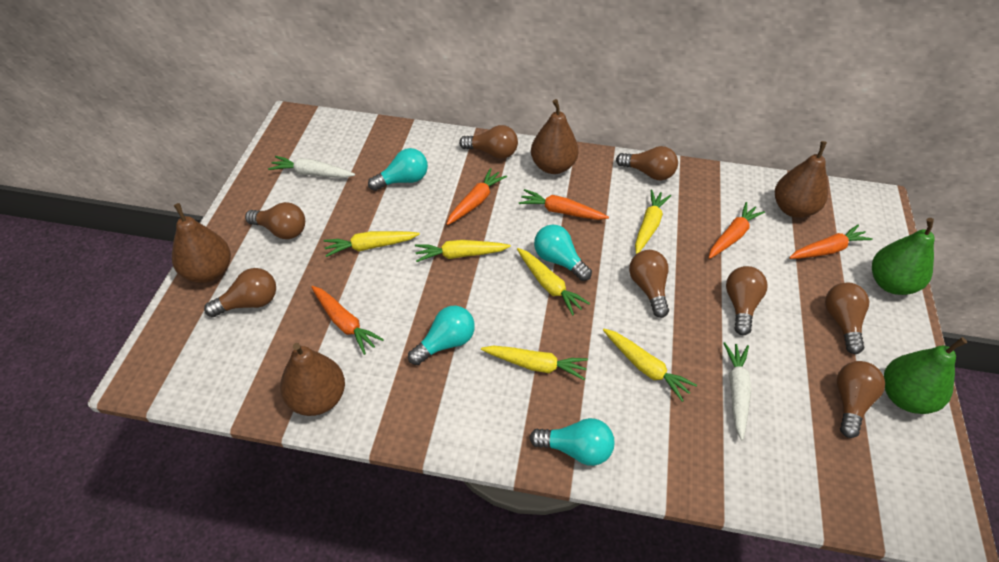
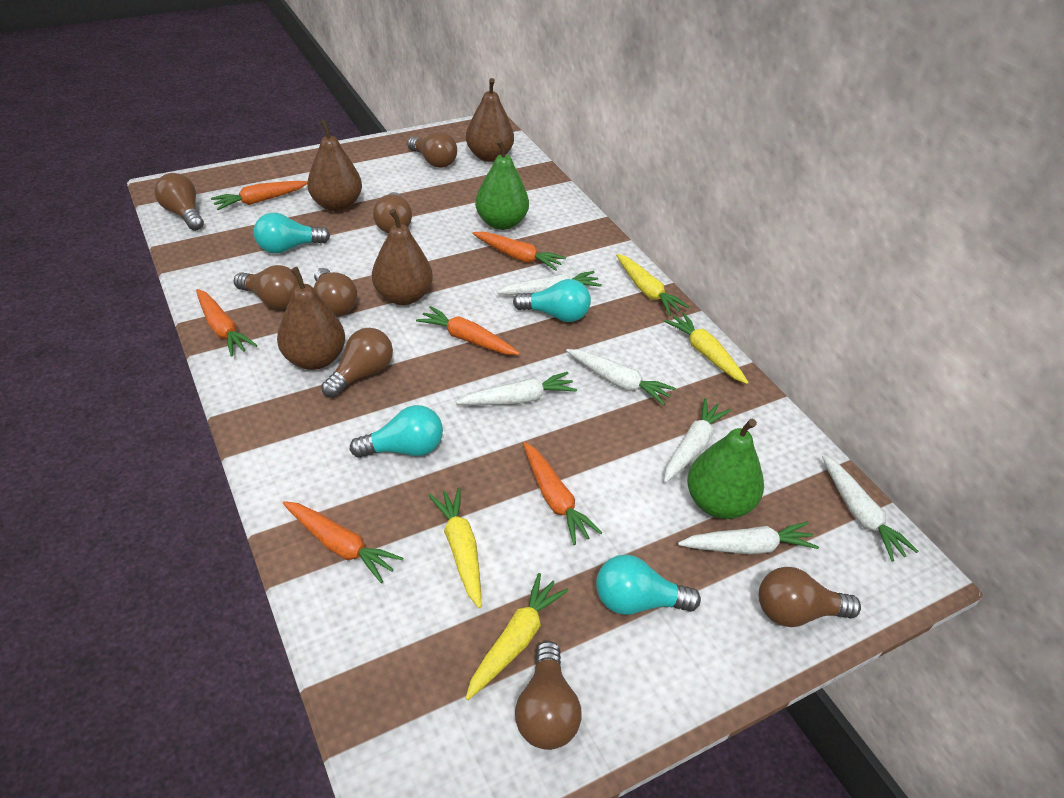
orange carrot: 5 -> 6
white carrot: 2 -> 6
yellow carrot: 6 -> 4

